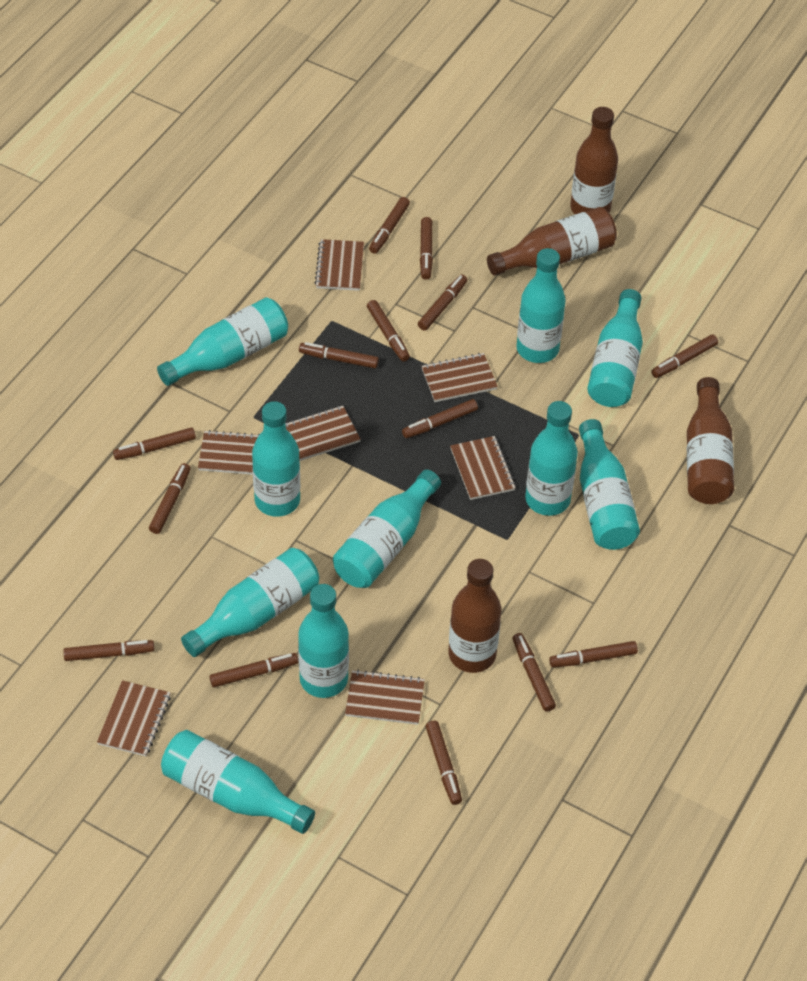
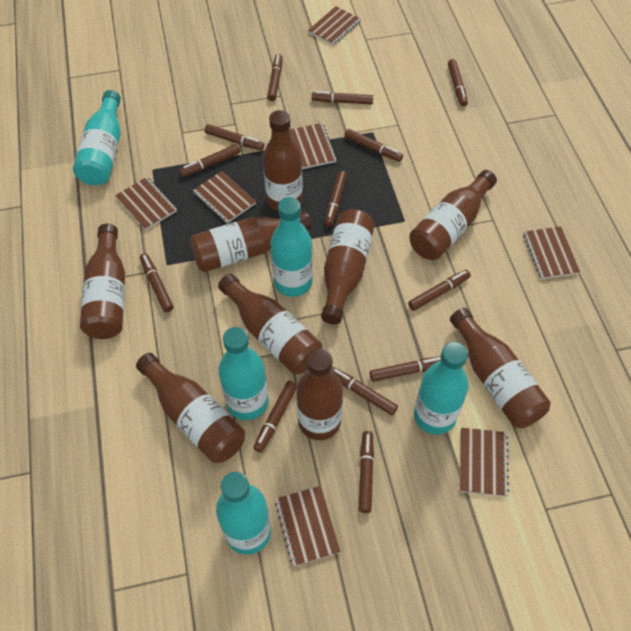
brown bottle: 4 -> 9
brown marker: 14 -> 13
turquoise bottle: 10 -> 5

